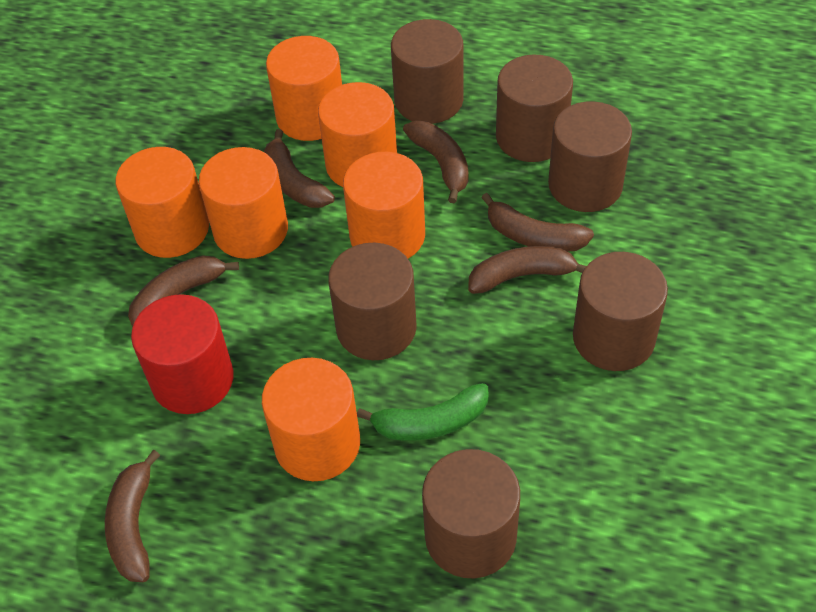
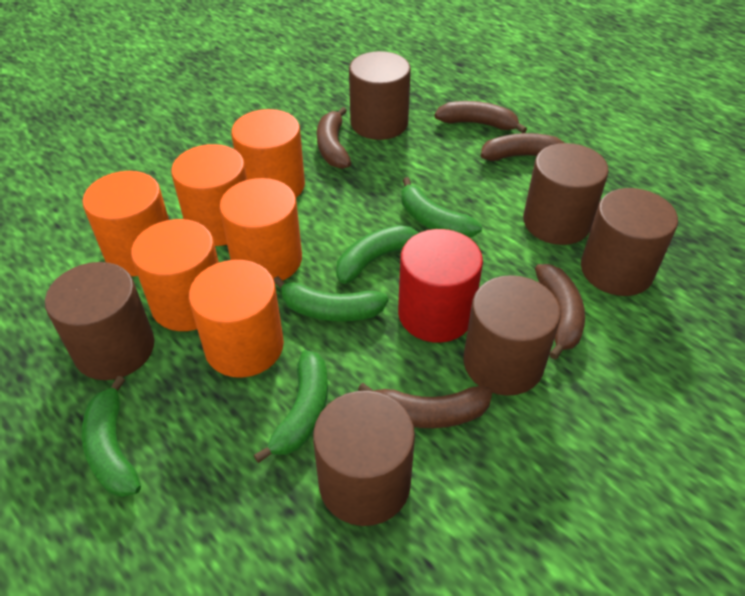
brown banana: 6 -> 5
green banana: 1 -> 5

